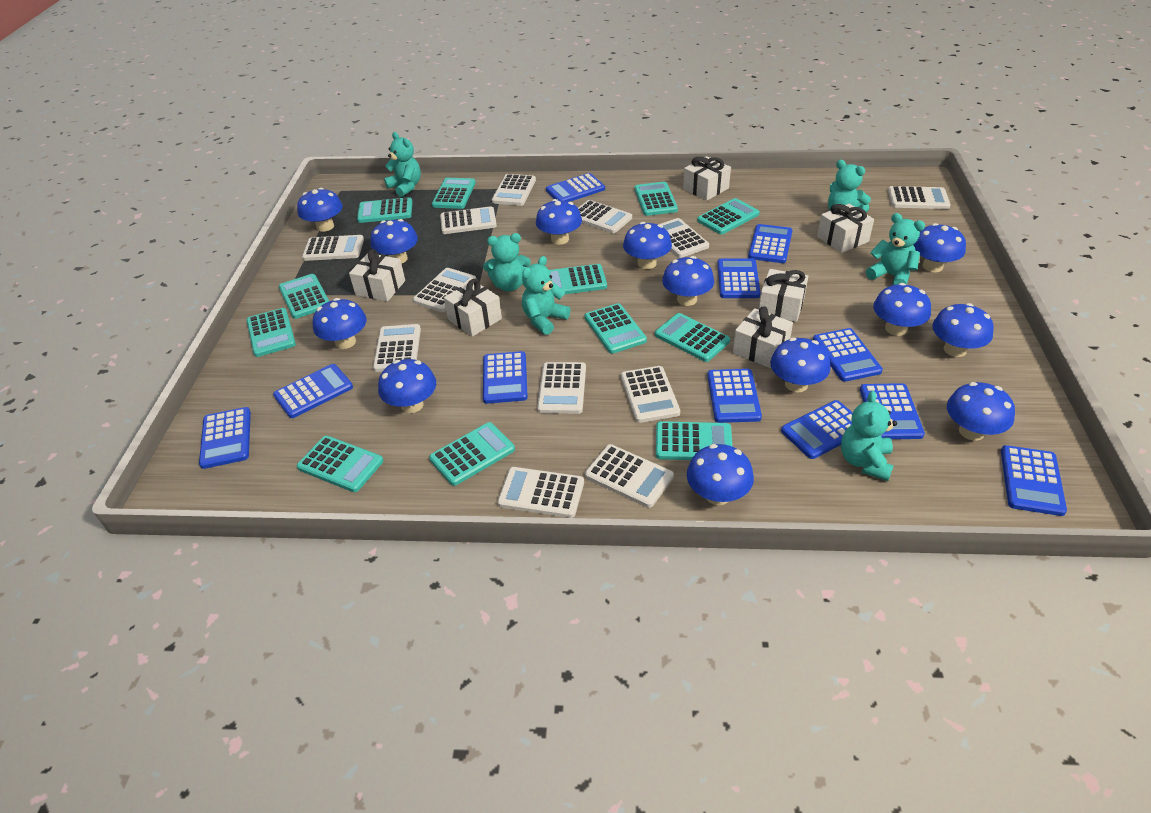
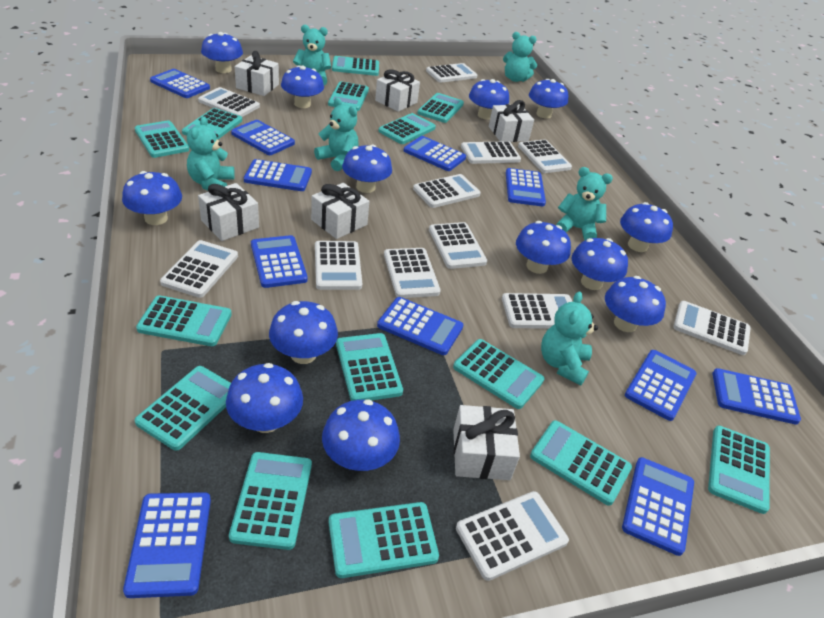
turquoise calculator: 12 -> 14

